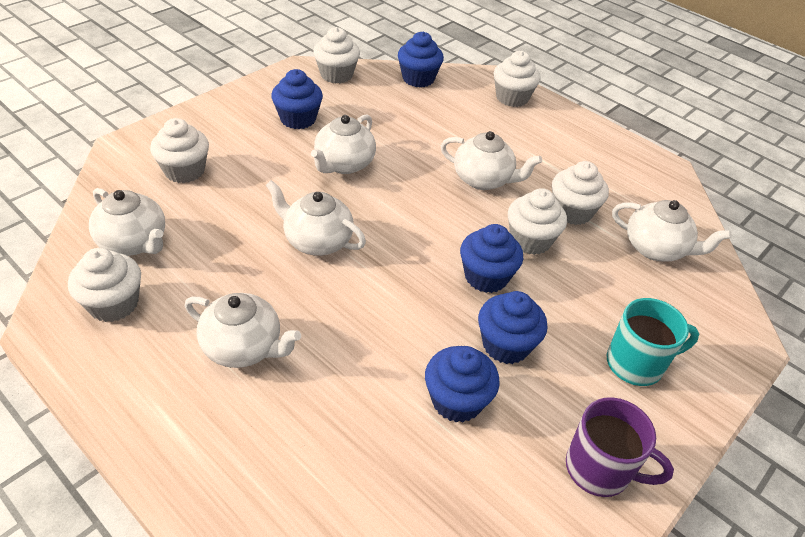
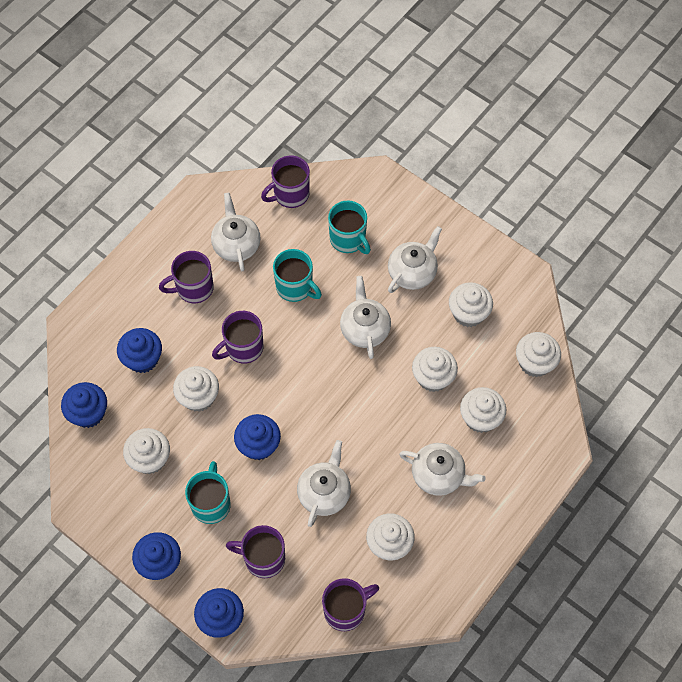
purple mug: 1 -> 5
turquoise mug: 1 -> 3
white cupcake: 6 -> 7
white teapot: 6 -> 5

